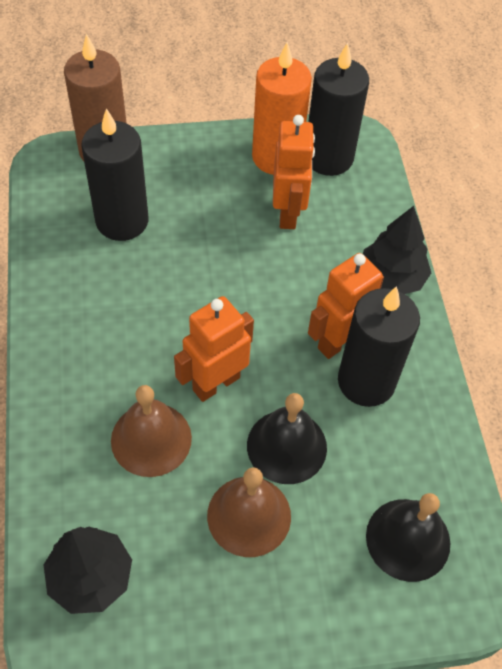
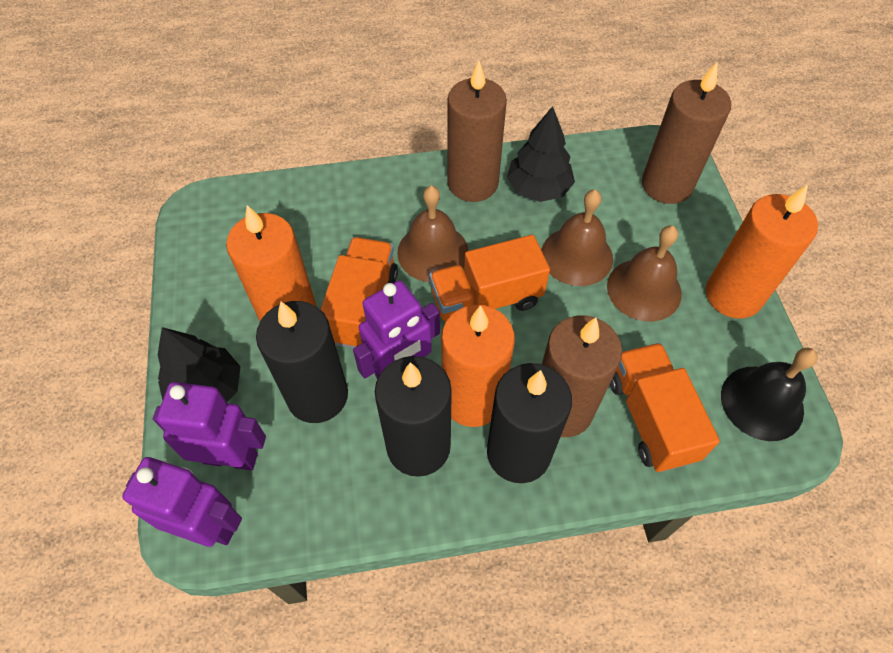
black bell: 2 -> 1
brown bell: 2 -> 3
brown candle: 1 -> 3
orange candle: 1 -> 3
orange robot: 3 -> 0
orange truck: 0 -> 3
purple robot: 0 -> 3

